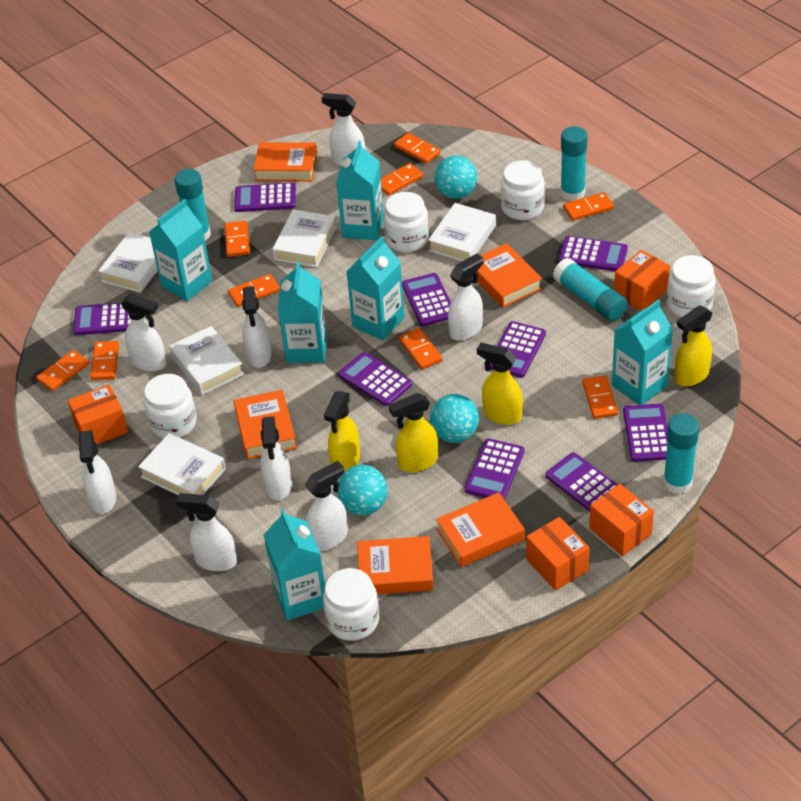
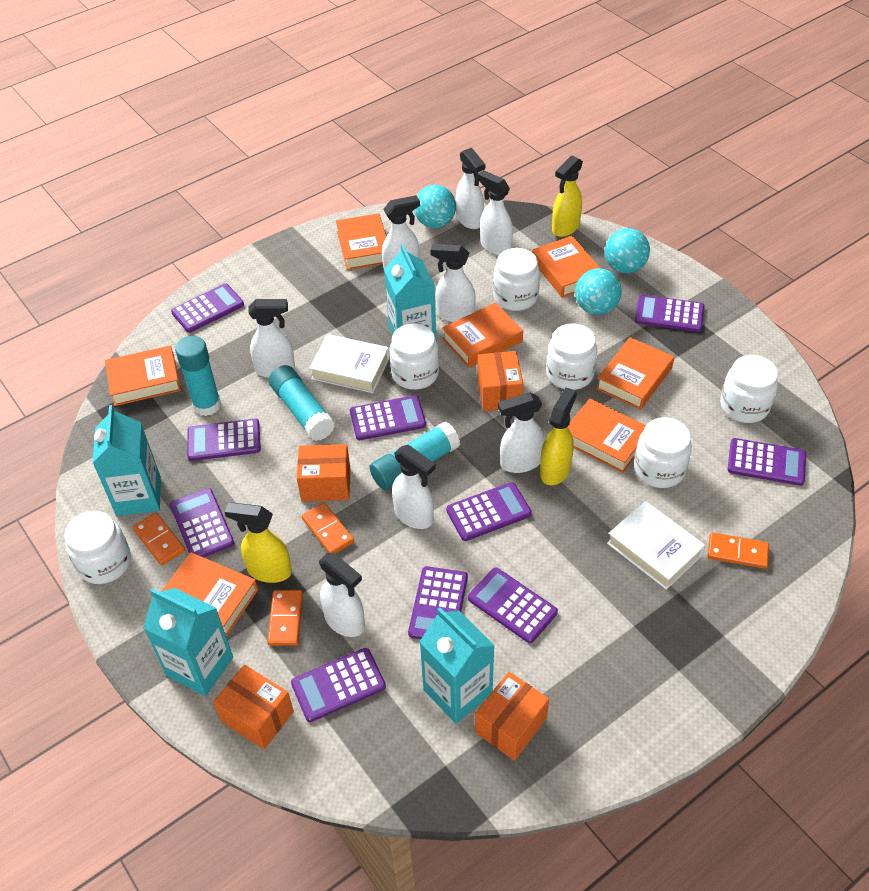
orange book: 5 -> 7
orange domino: 9 -> 4
purple calculator: 9 -> 10
turquoise carton: 6 -> 4
turquoise glue stick: 4 -> 3
white book: 5 -> 2
white jar: 5 -> 6
yellow spray bottle: 4 -> 3

